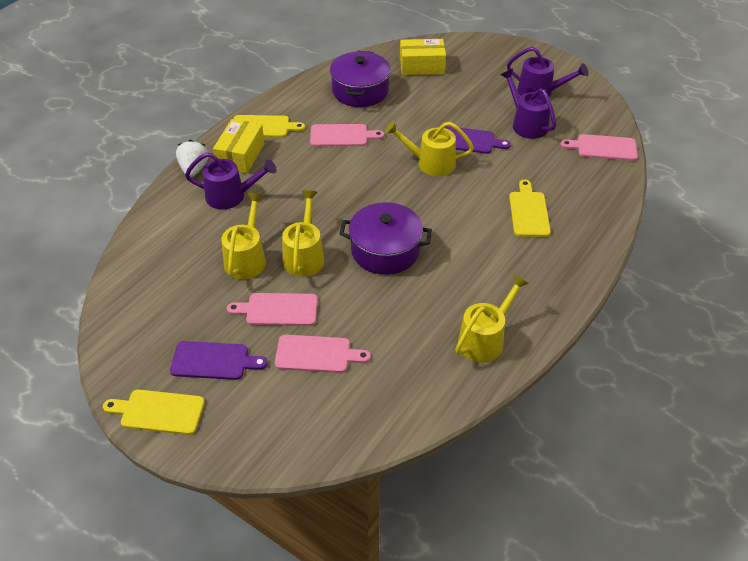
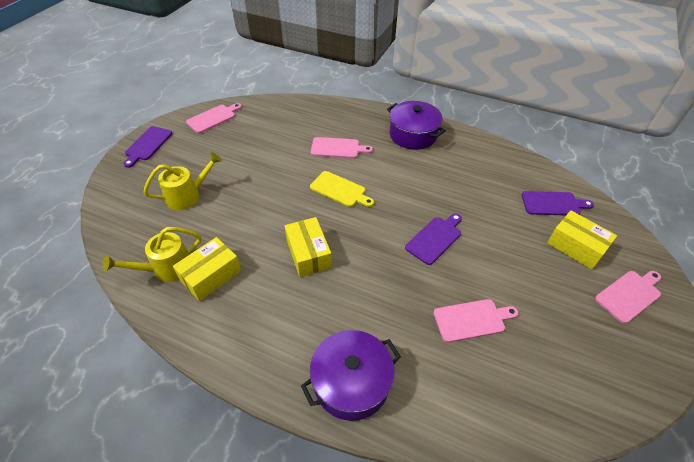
purple cutting board: 2 -> 3
purple watering can: 3 -> 0
white strawberry: 1 -> 0
yellow box: 2 -> 3
yellow cutting board: 3 -> 1
yellow watering can: 4 -> 2

